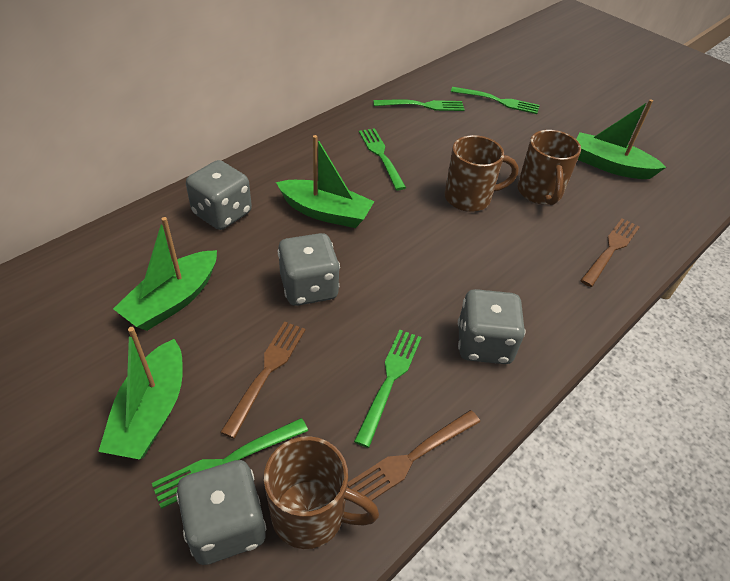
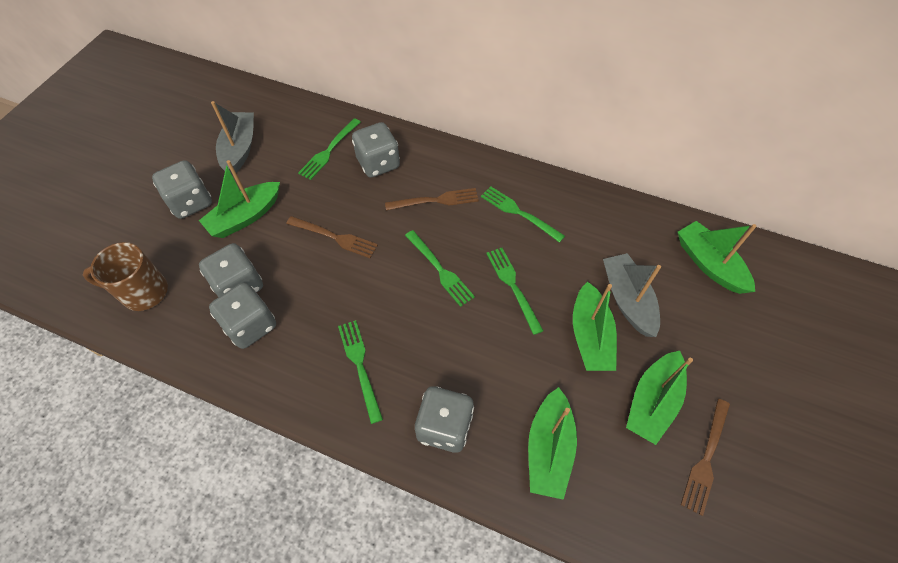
brown mug: 3 -> 1
green boat: 4 -> 5
grey boat: 0 -> 2
grey dice: 4 -> 5

